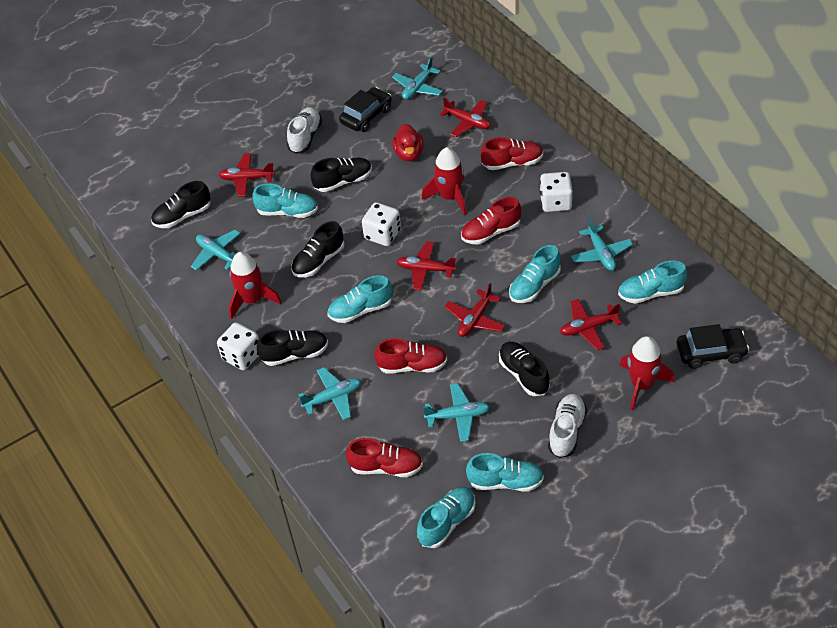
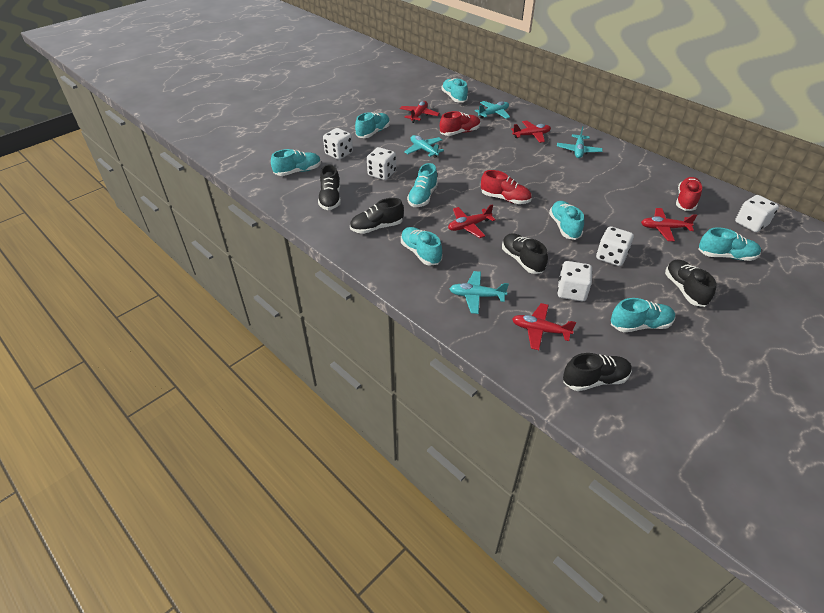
black car: 2 -> 0
red duck: 1 -> 0
red rocket: 3 -> 0
red shoe: 4 -> 3
turquoise plane: 5 -> 4
turquoise shoe: 6 -> 8
white dice: 3 -> 5
white shoe: 2 -> 0

